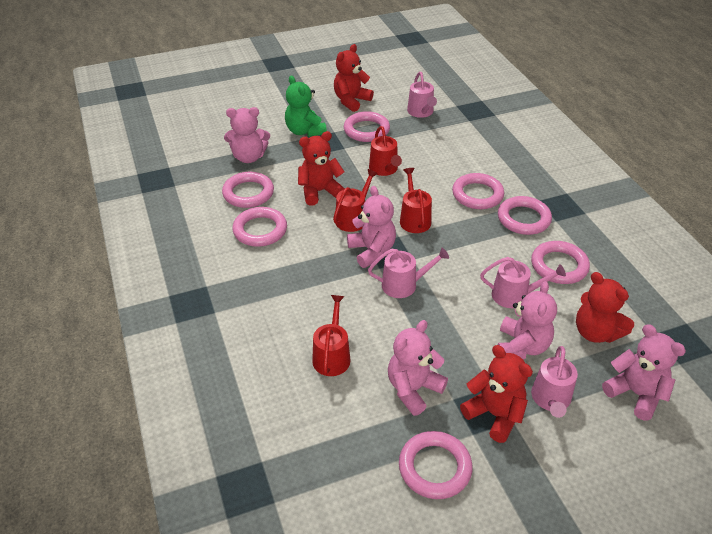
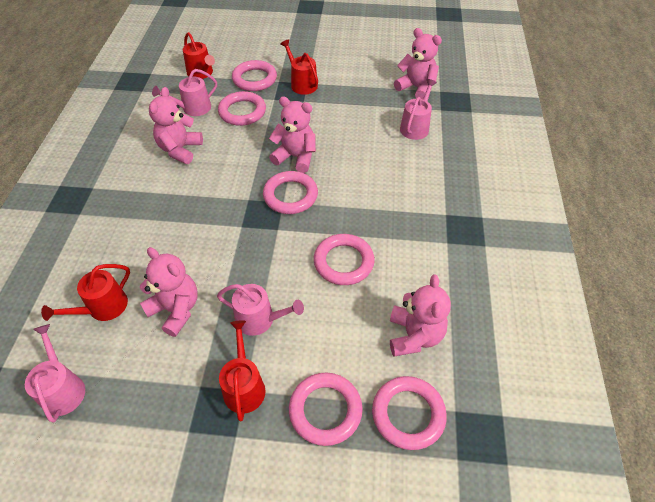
green teddy bear: 1 -> 0
pink ring: 7 -> 6
red teddy bear: 4 -> 0

